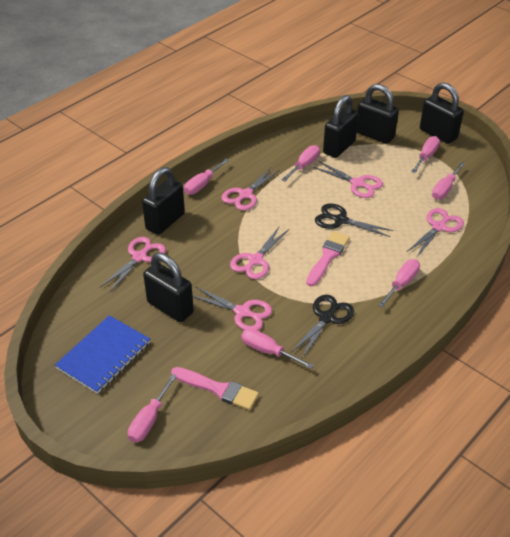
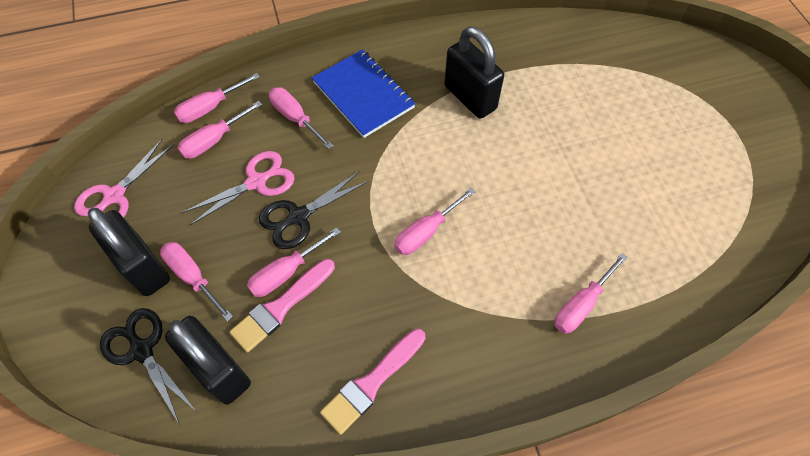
black padlock: 5 -> 3
pink scissors: 6 -> 2

